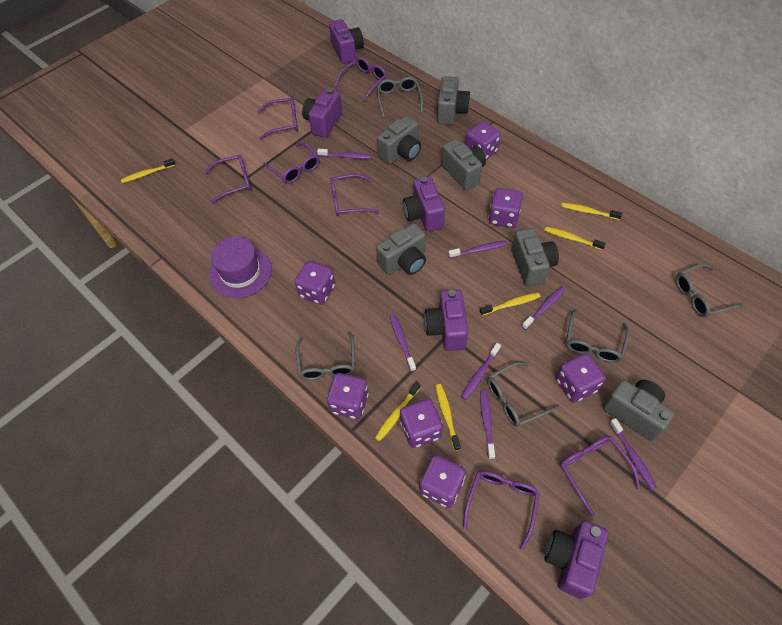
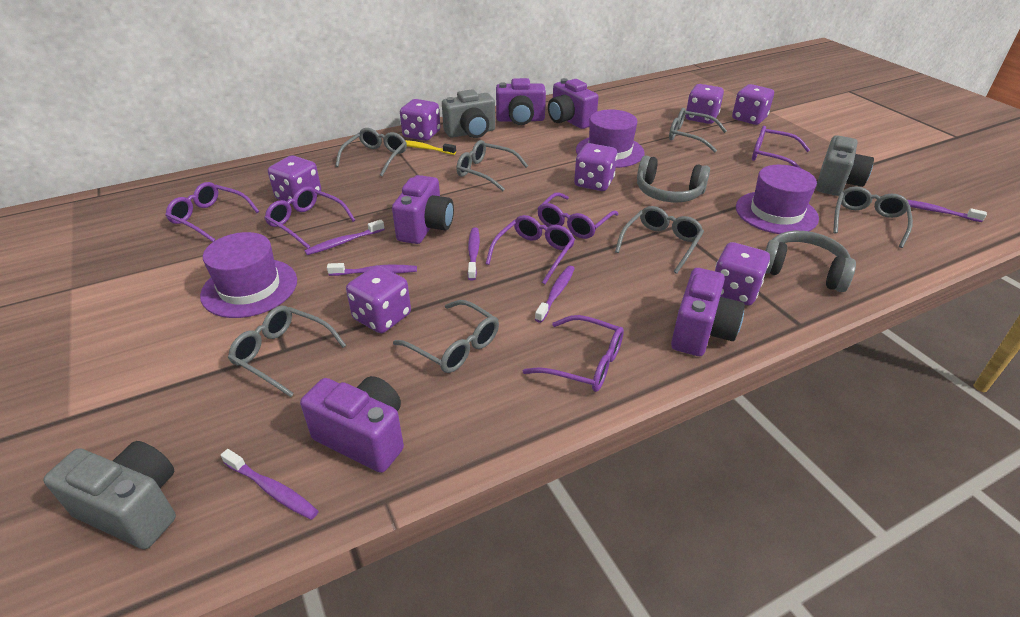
grey camera: 6 -> 3
grey glasses: 5 -> 7
grey headphones: 0 -> 2
purple glasses: 7 -> 6
purple hat: 1 -> 3
purple toothbrush: 7 -> 6
yellow toothbrush: 6 -> 1

